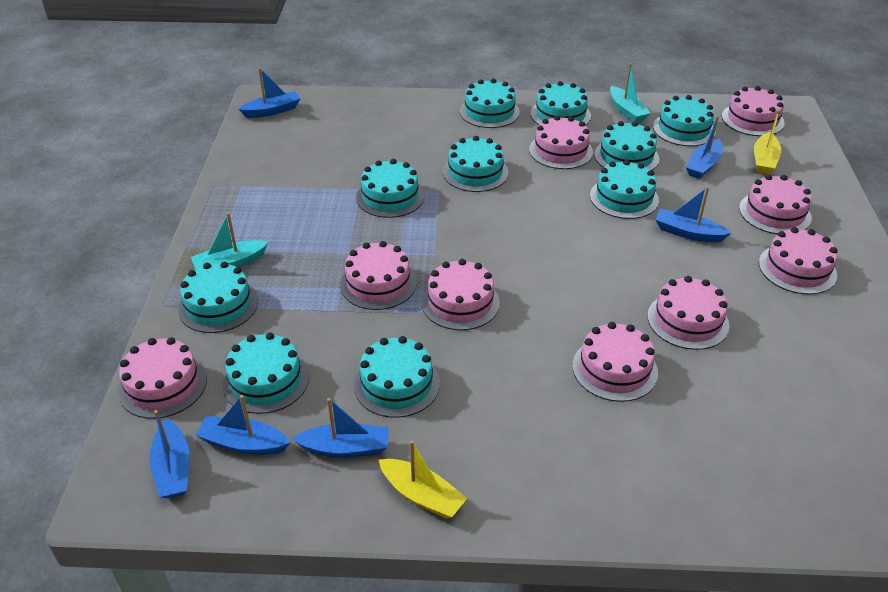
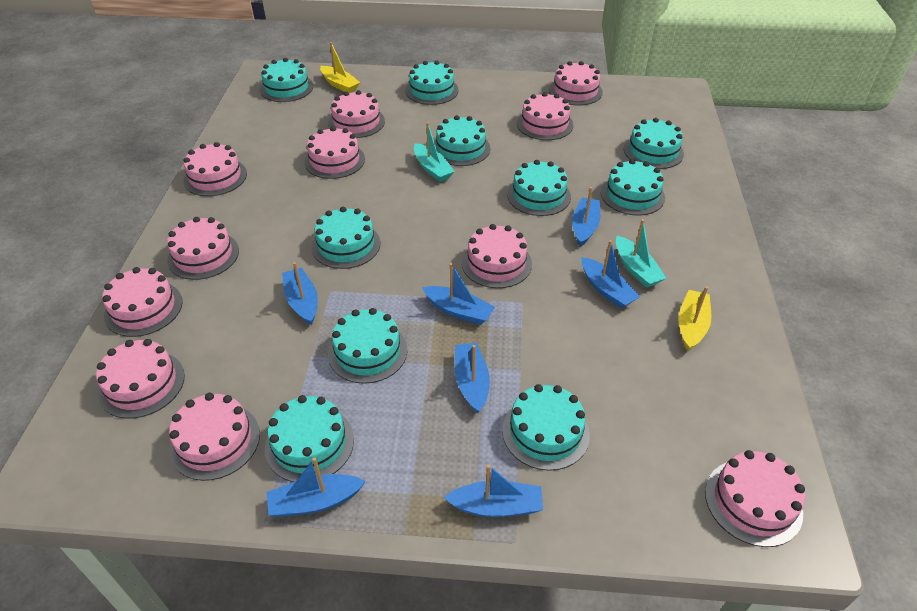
blue boat: 6 -> 7
pink cake: 9 -> 11

